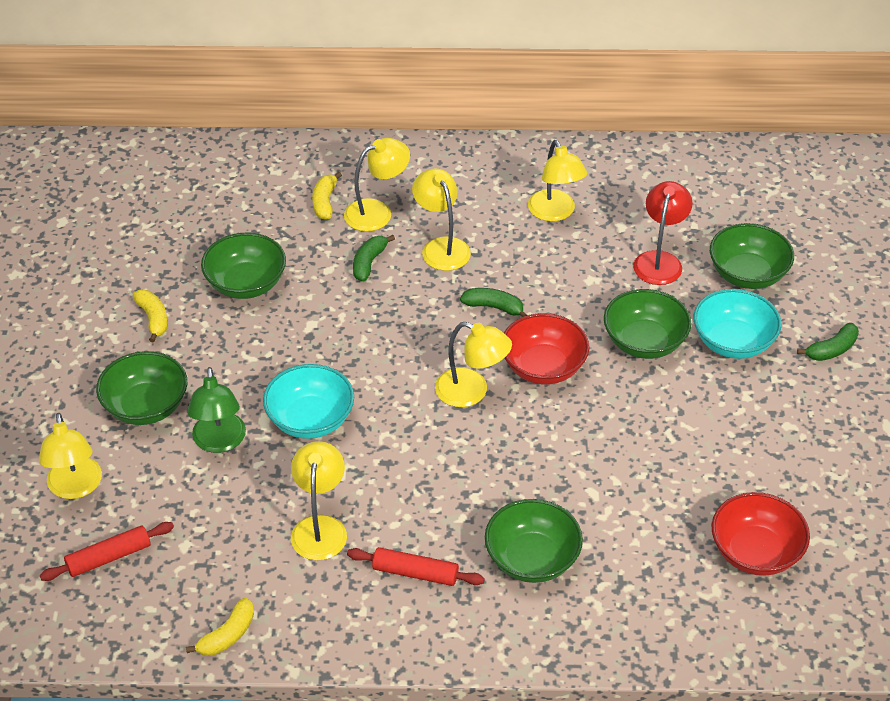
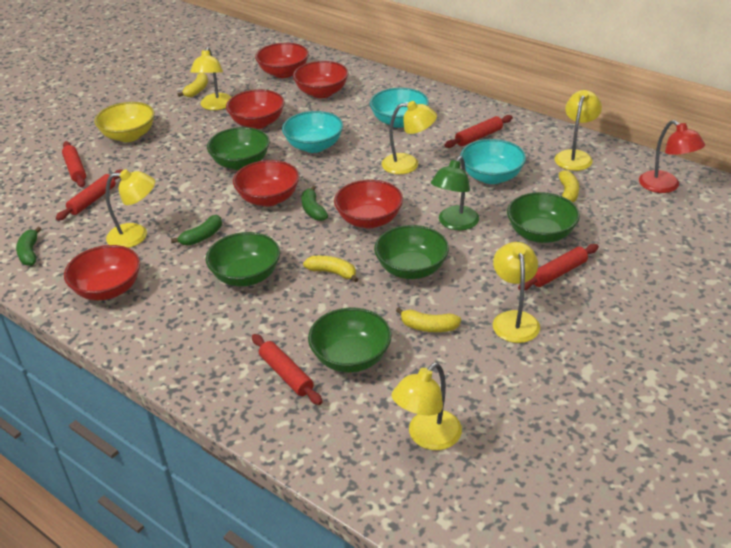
red bowl: 2 -> 6
red rolling pin: 2 -> 5
turquoise bowl: 2 -> 3
yellow banana: 3 -> 4
yellow bowl: 0 -> 1

